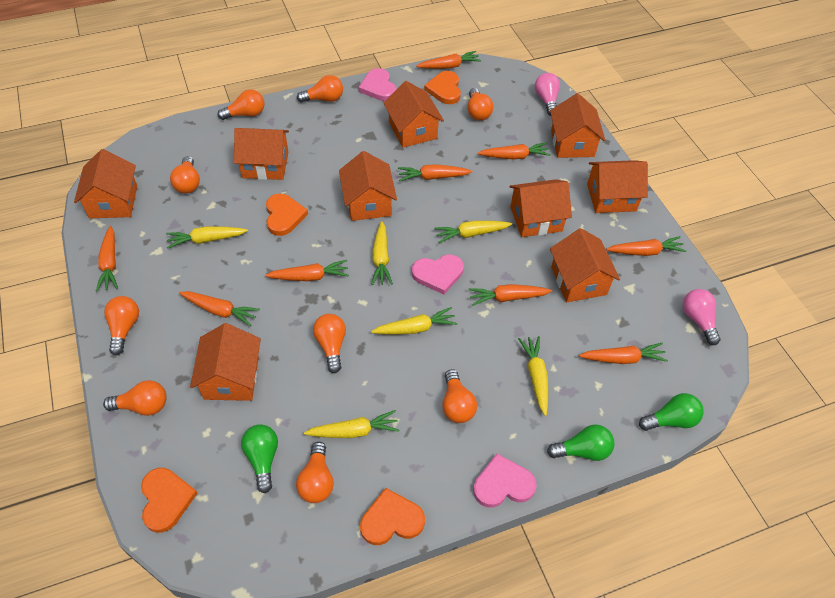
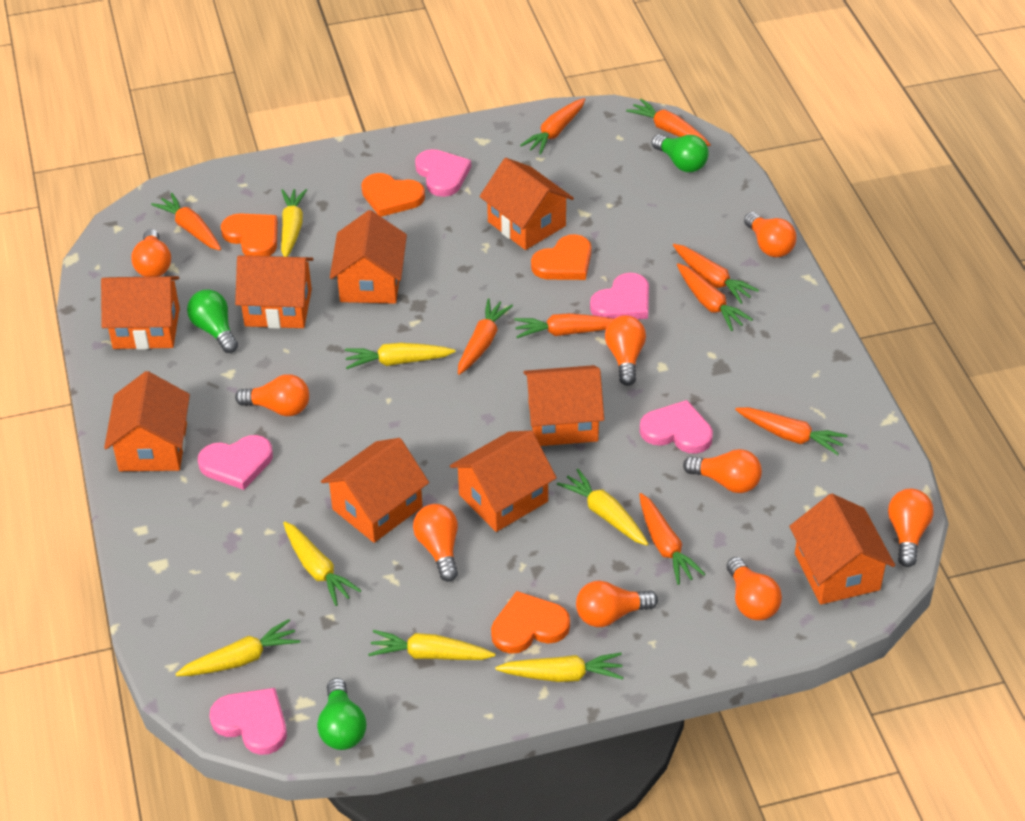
pink heart: 3 -> 5
pink light bulb: 2 -> 0
yellow carrot: 6 -> 7

